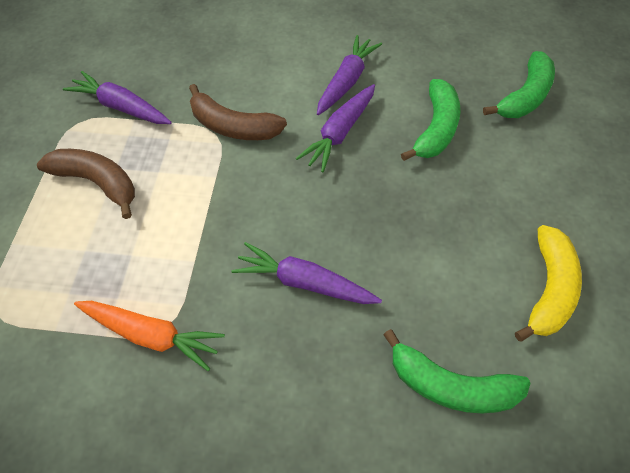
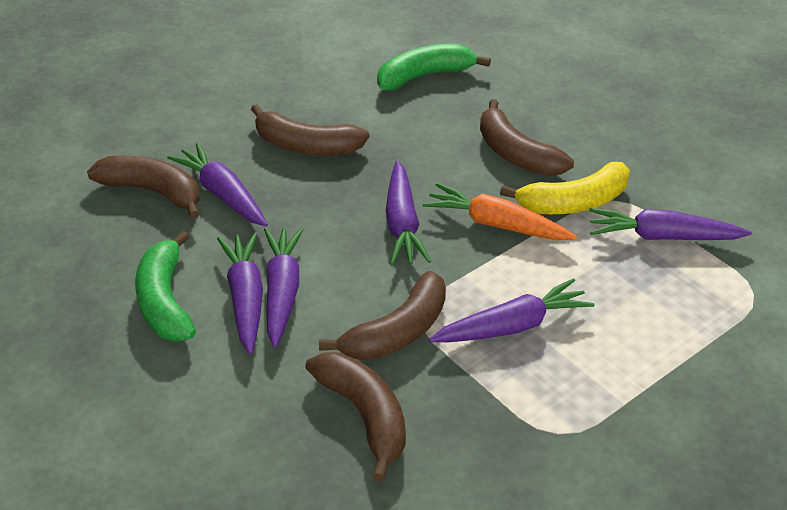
brown banana: 2 -> 5
green banana: 3 -> 2
purple carrot: 4 -> 6

